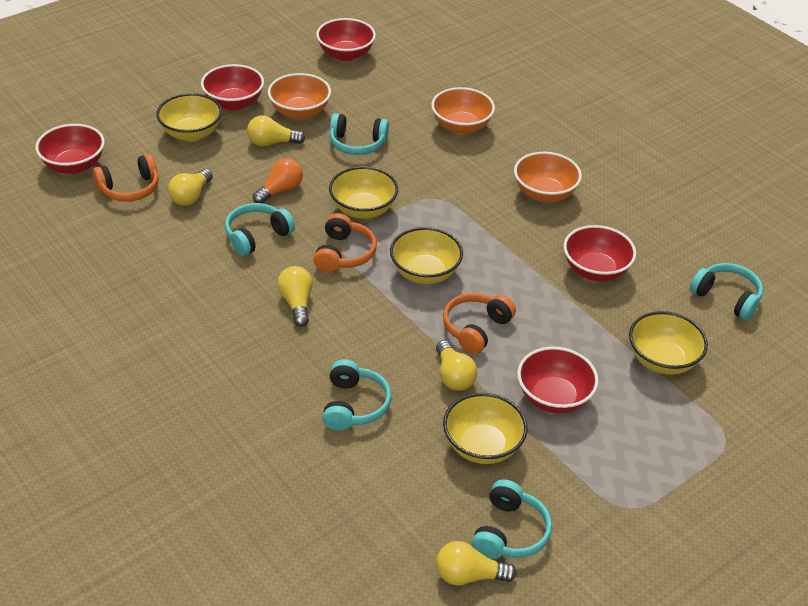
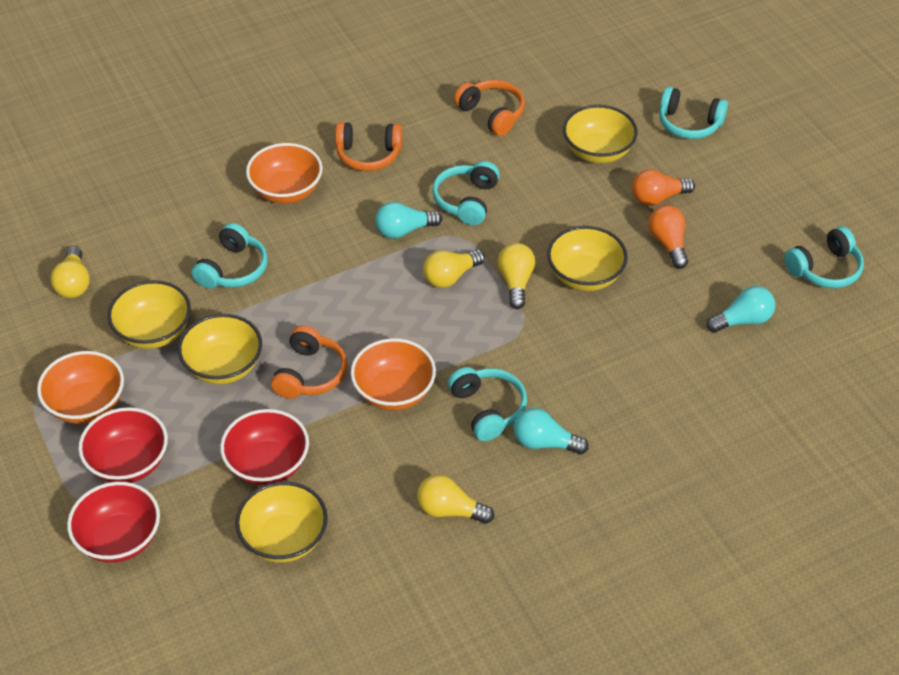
orange light bulb: 1 -> 2
red bowl: 5 -> 3
turquoise light bulb: 0 -> 3
yellow light bulb: 5 -> 4

